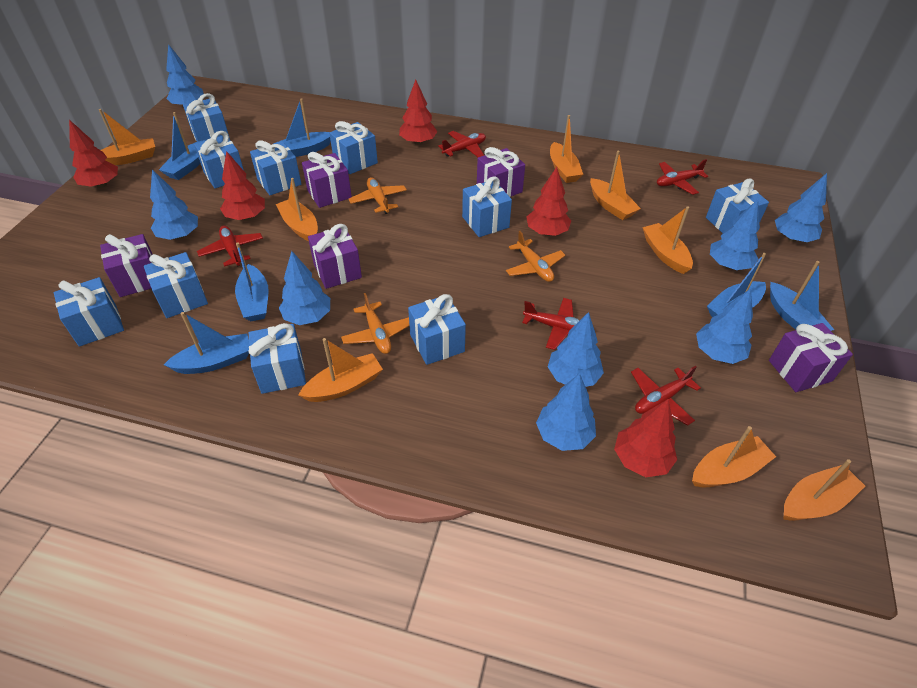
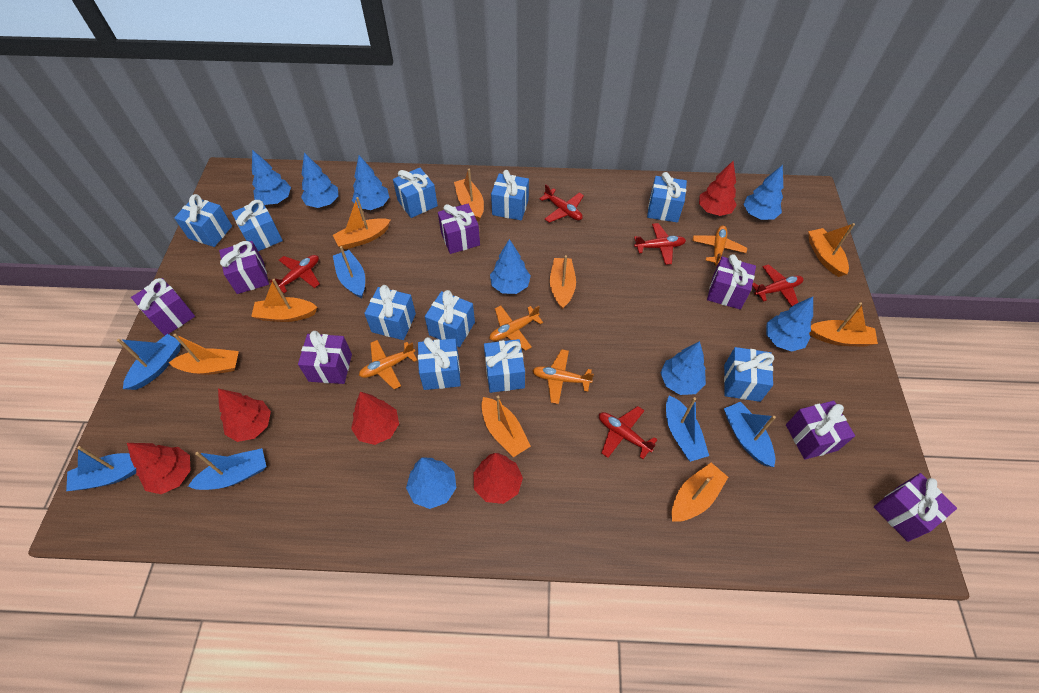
orange boat: 8 -> 9
orange plane: 3 -> 4
purple gift: 5 -> 7

